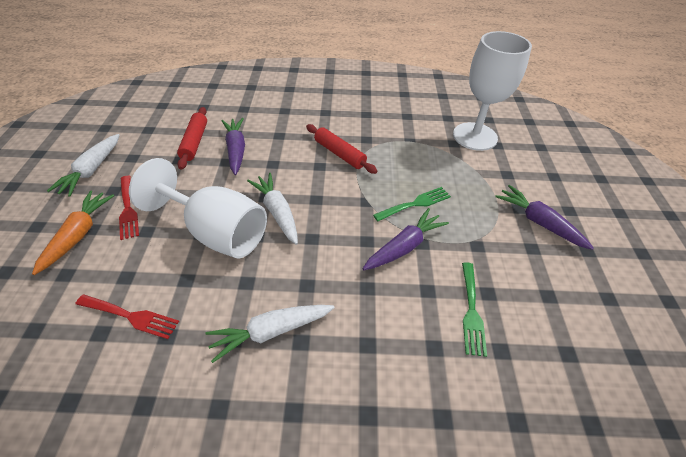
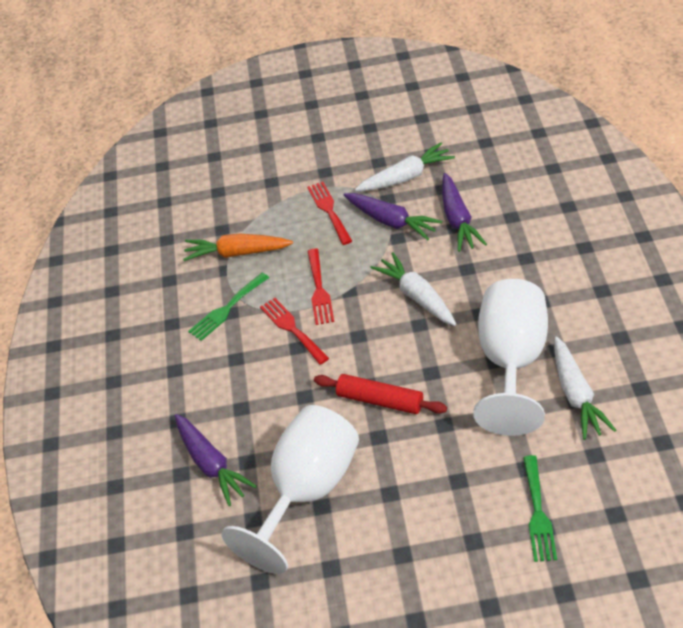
red fork: 2 -> 3
red rolling pin: 2 -> 1

